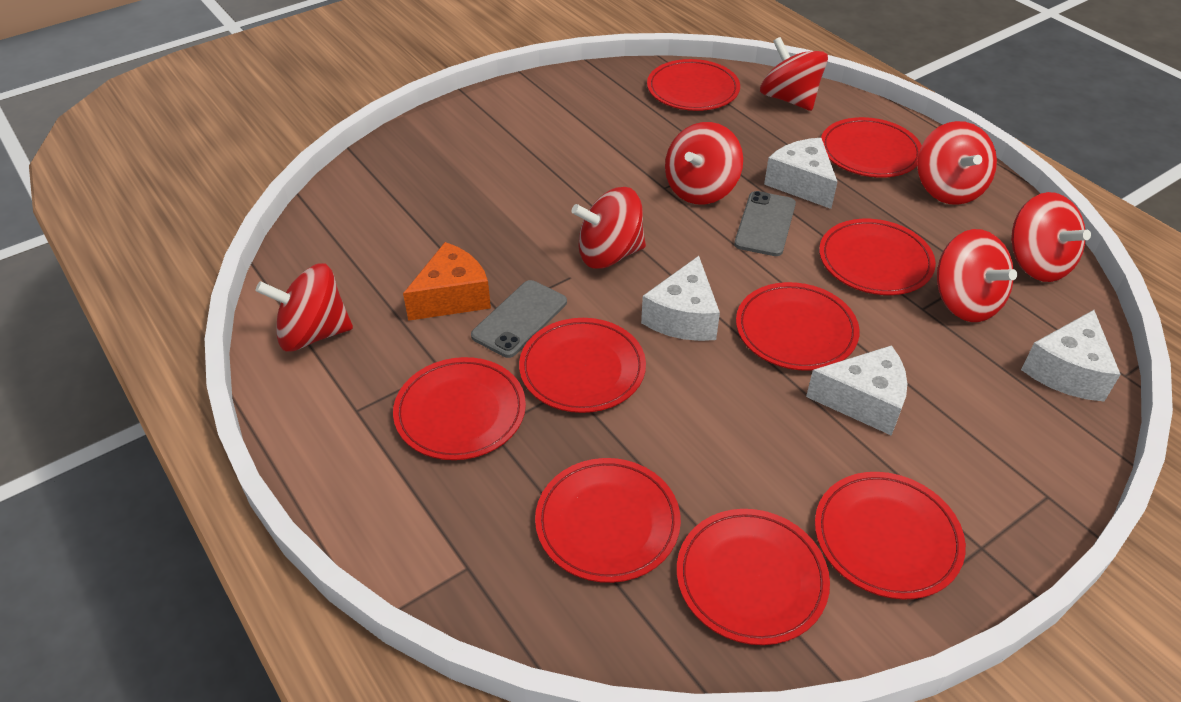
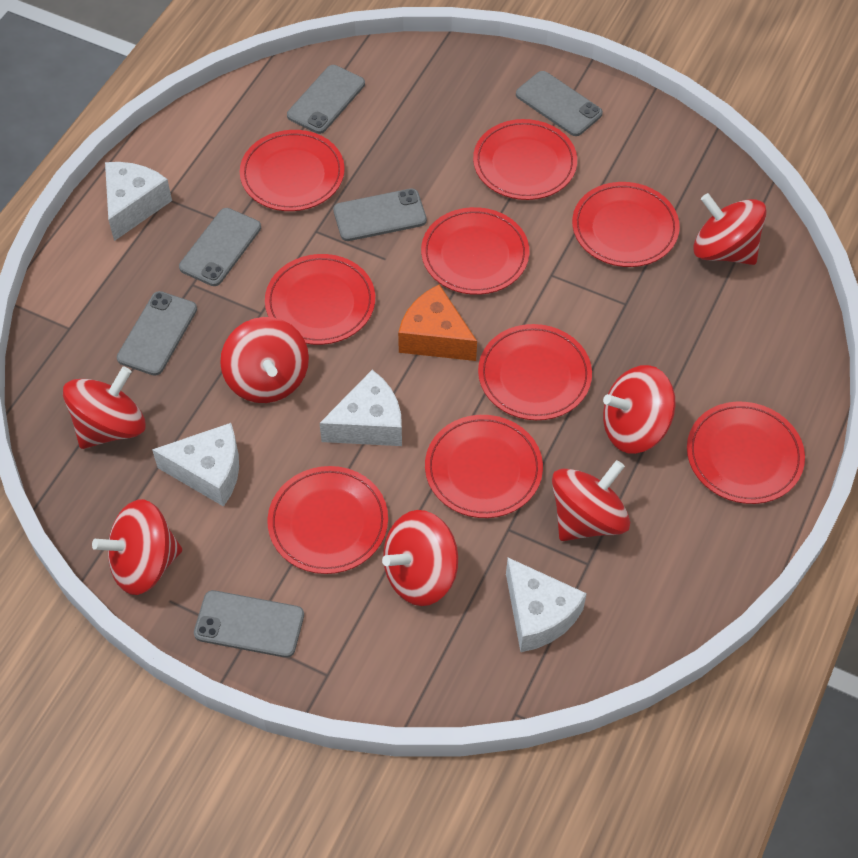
grey phone: 2 -> 6

